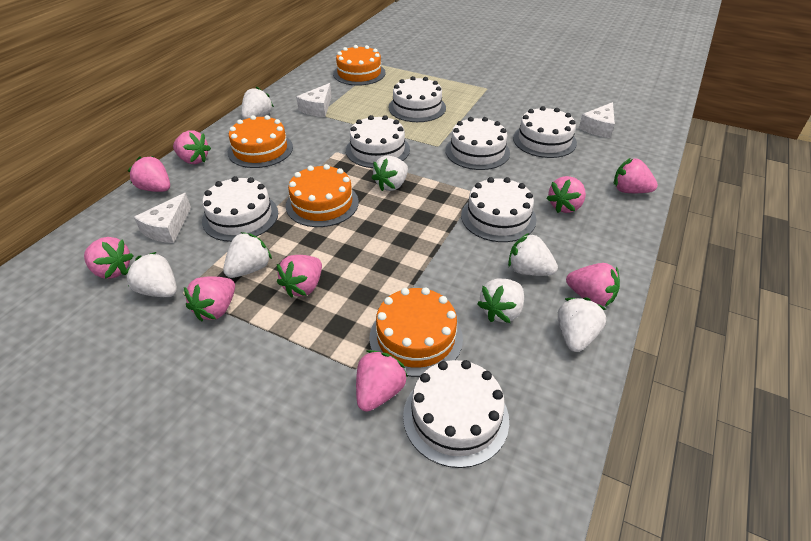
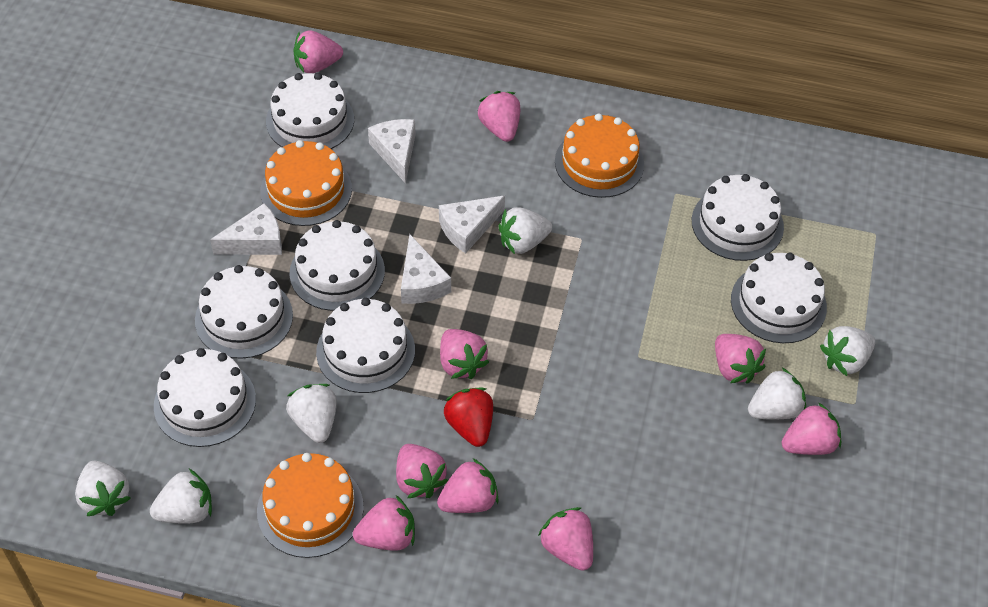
orange cake: 4 -> 3
red strawberry: 0 -> 1
white cheese: 3 -> 4
white strawberry: 7 -> 6

